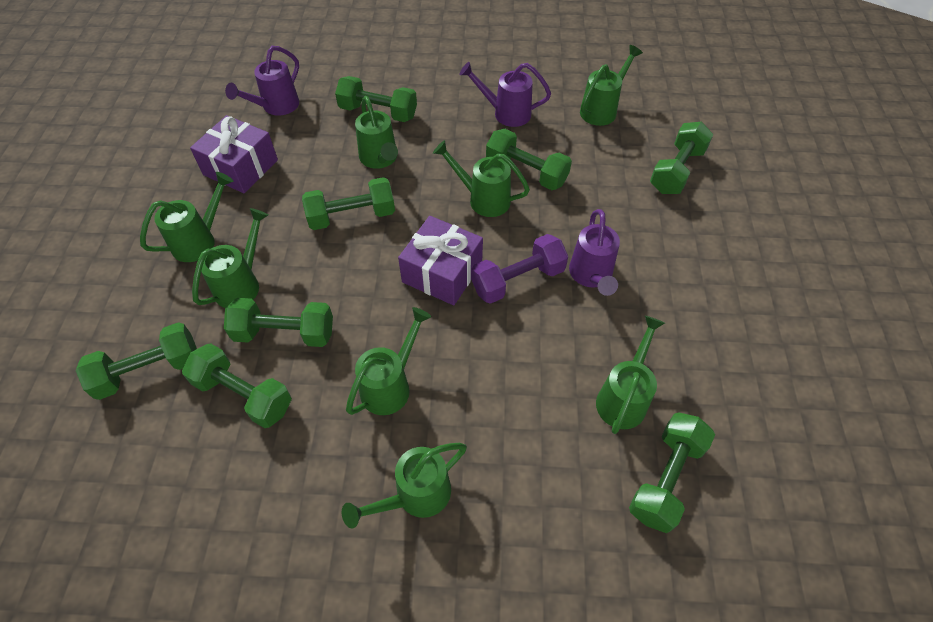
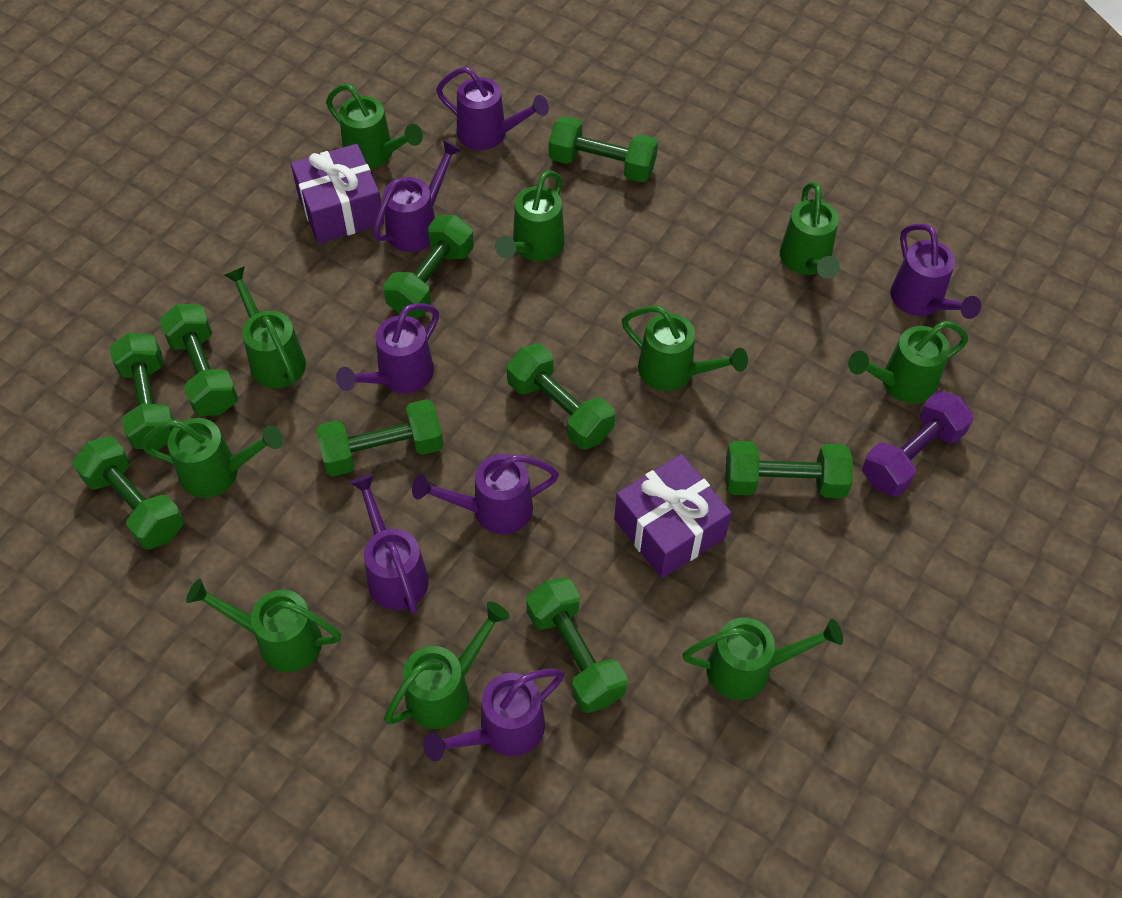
green dumbbell: 8 -> 9
green watering can: 8 -> 10
purple watering can: 3 -> 7

